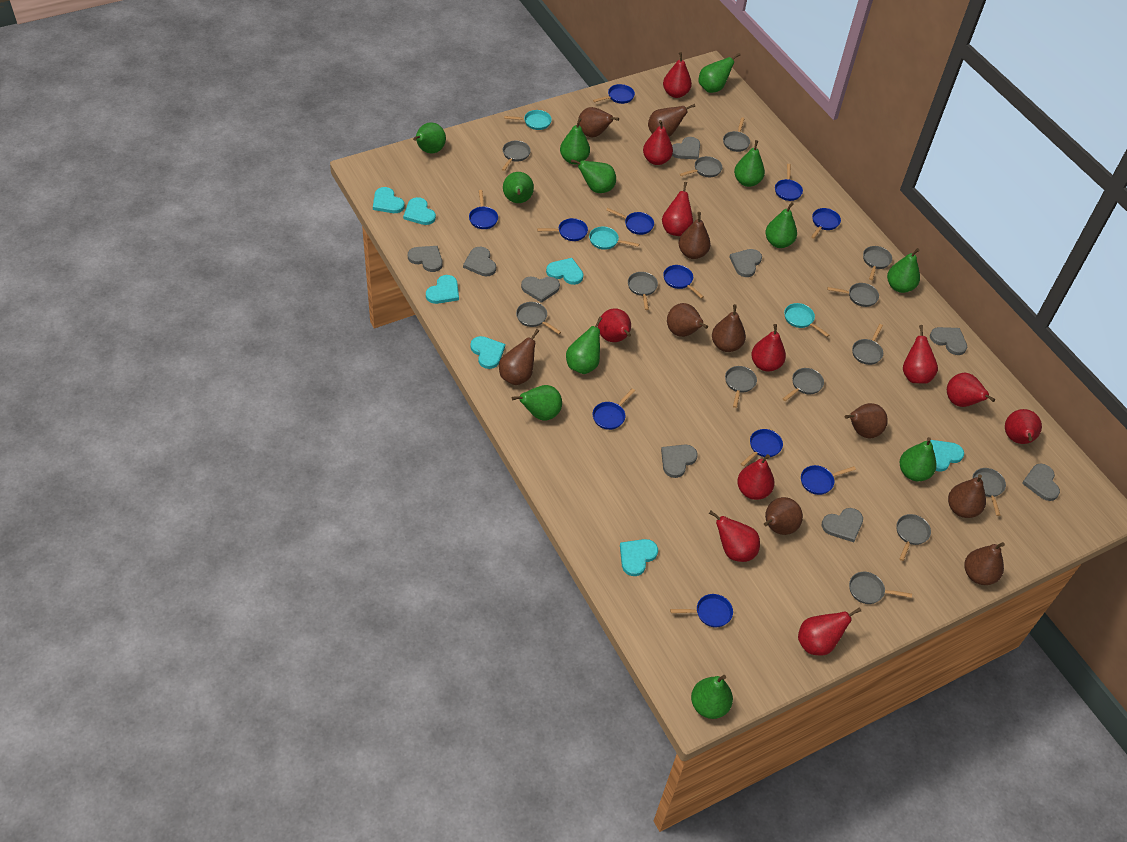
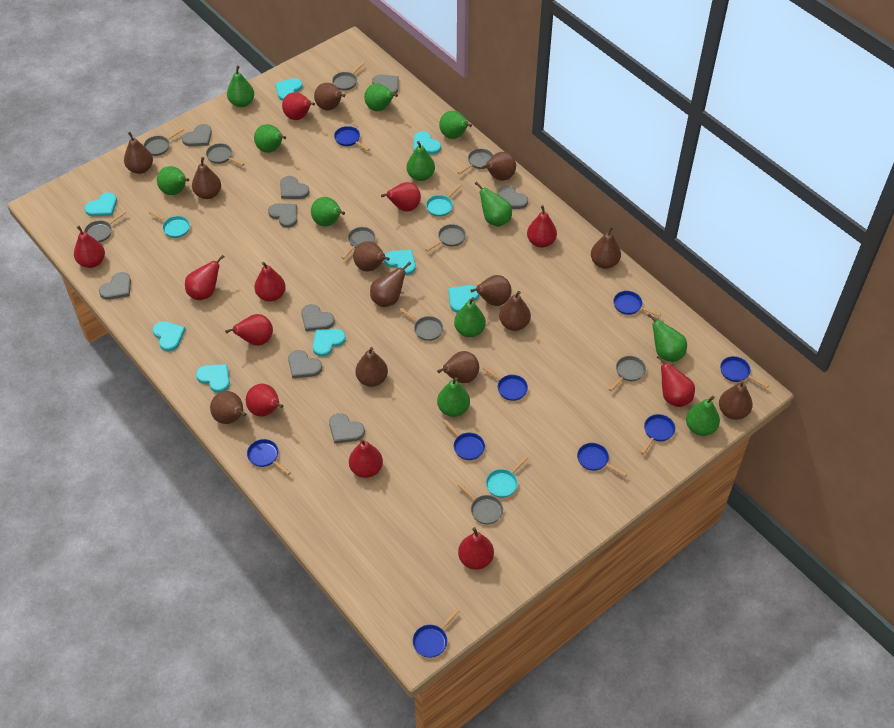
blue pan: 11 -> 9
brown pear: 10 -> 13
grey pan: 13 -> 10
turquoise heart: 7 -> 8

